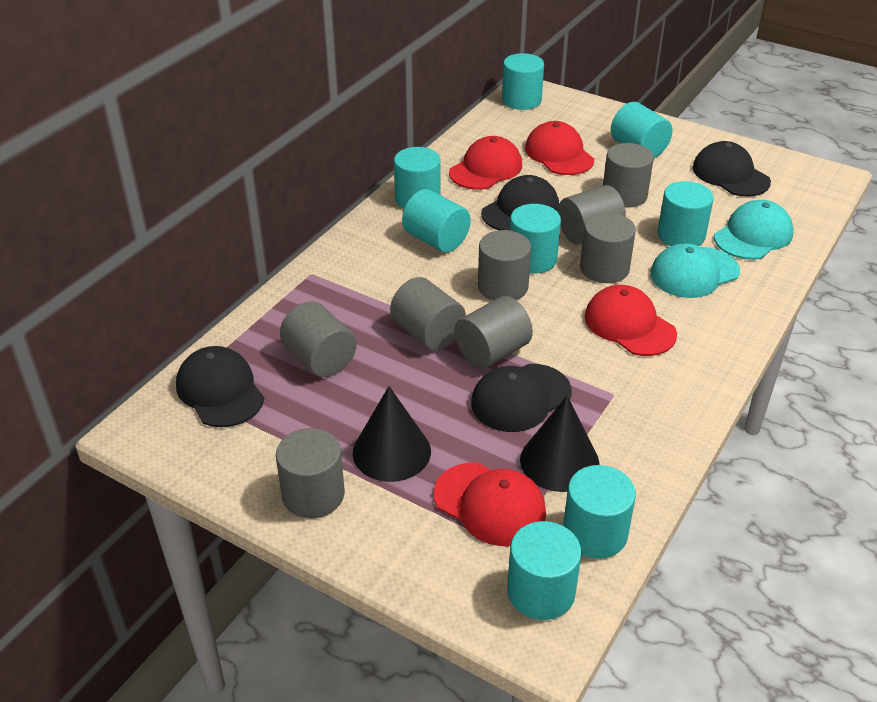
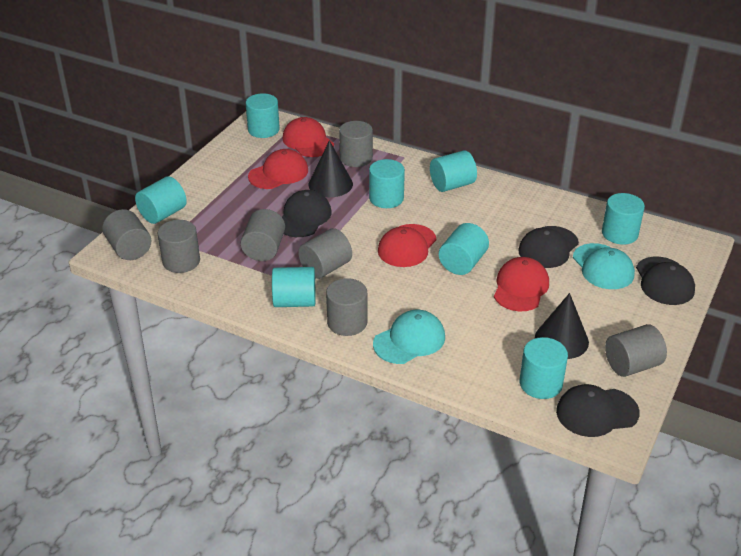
grey cylinder: 8 -> 7

